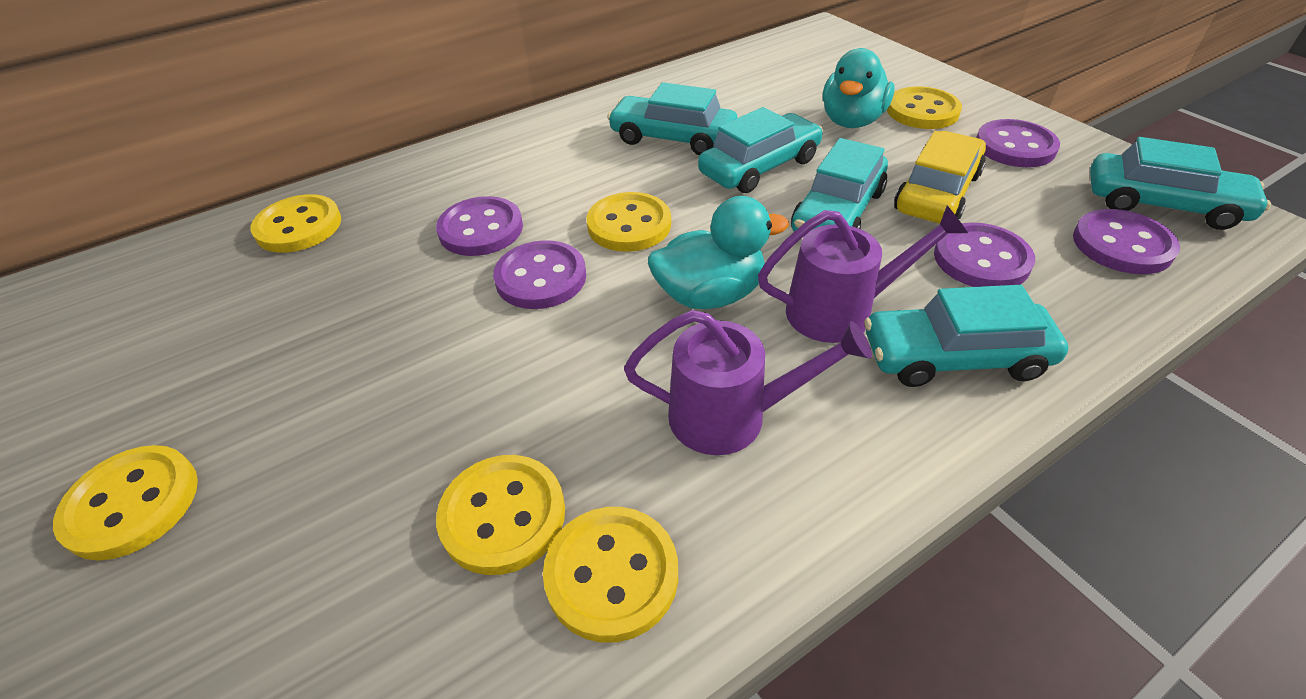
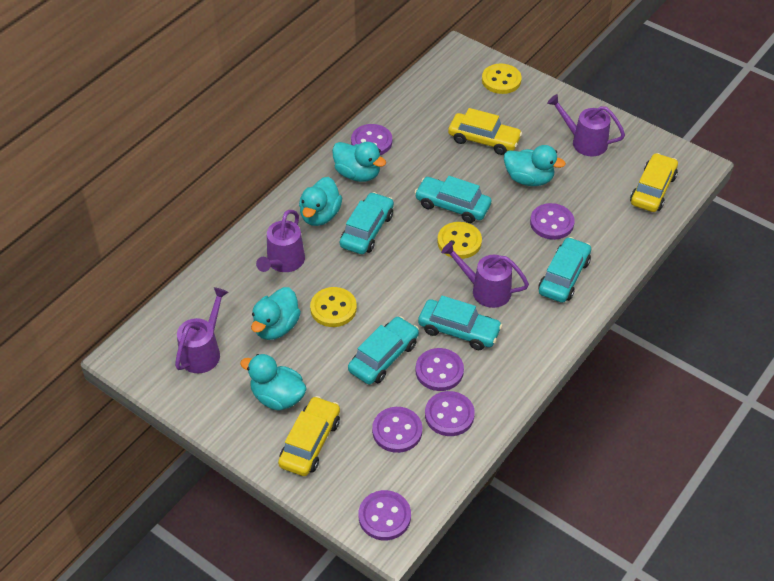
purple button: 5 -> 6
purple watering can: 2 -> 4
turquoise duck: 2 -> 5
yellow button: 6 -> 3
yellow car: 1 -> 3

